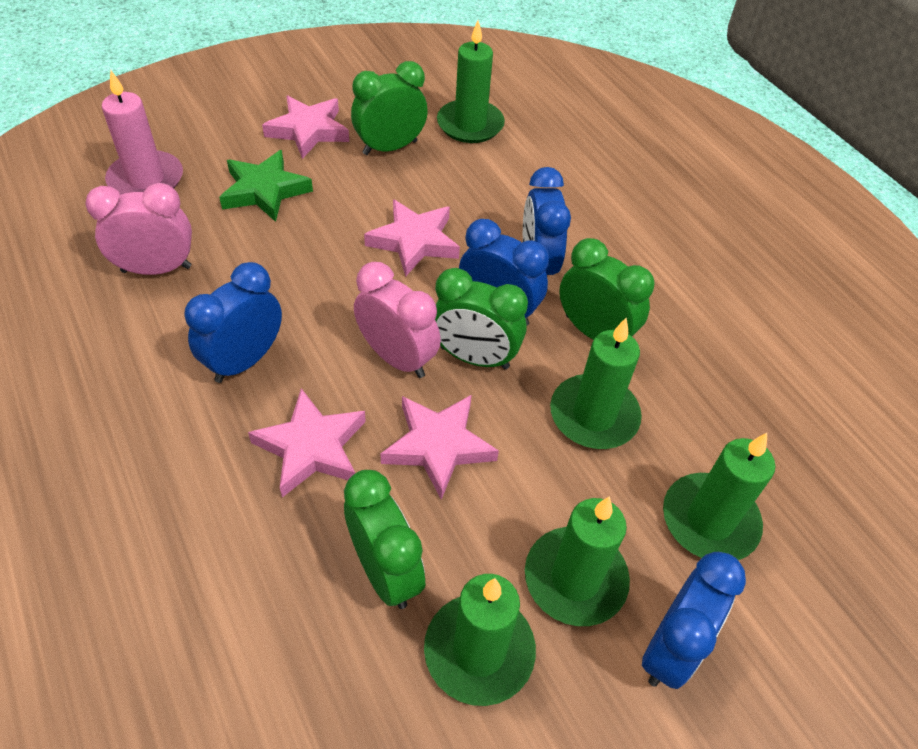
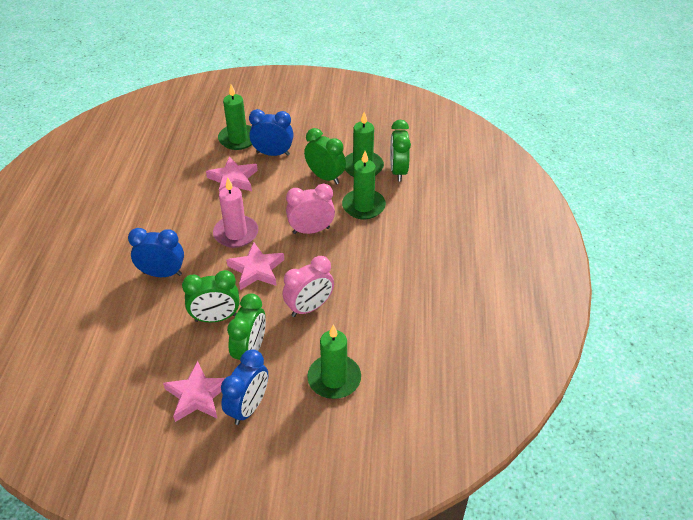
blue clock: 4 -> 3
green candle: 5 -> 4
green star: 1 -> 0
pink star: 4 -> 3

